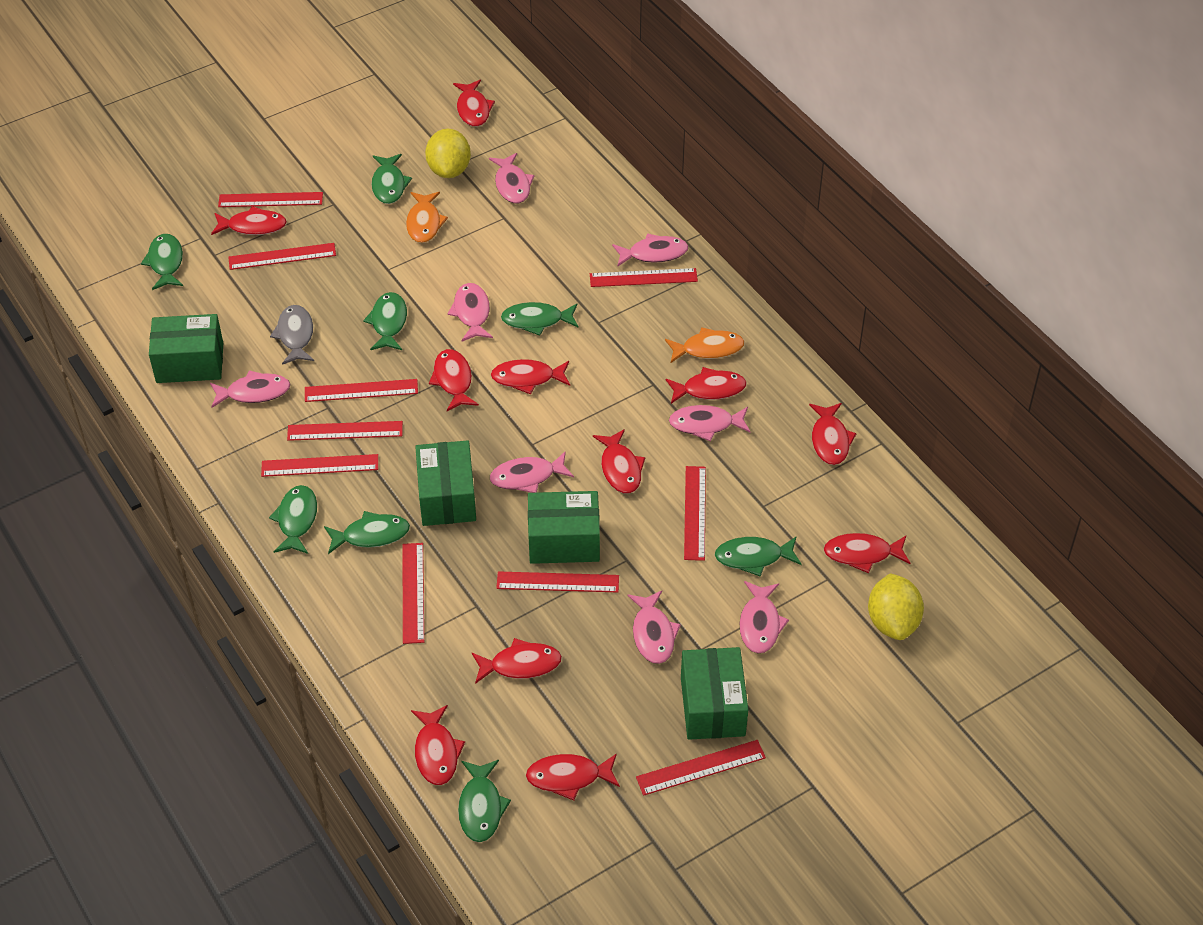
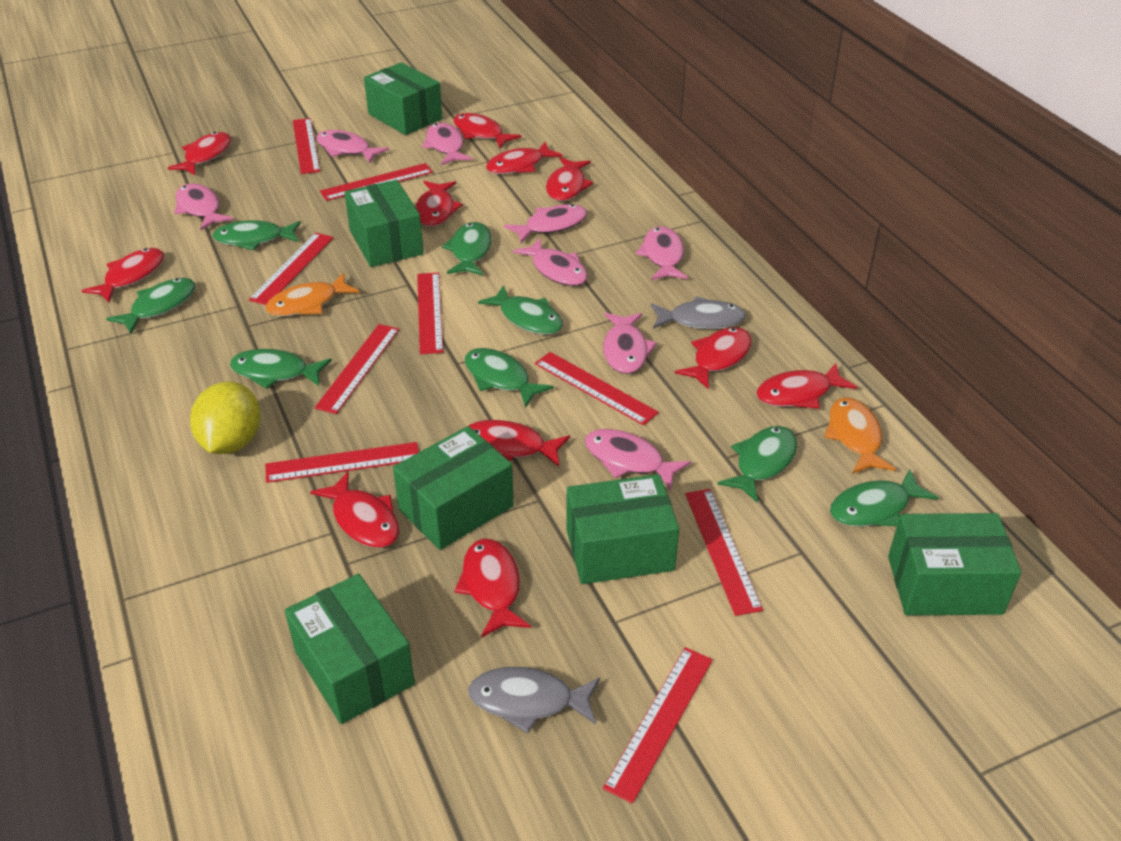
green box: 4 -> 6
grey fish: 1 -> 2
red ruler: 10 -> 9
yellow lemon: 2 -> 1

